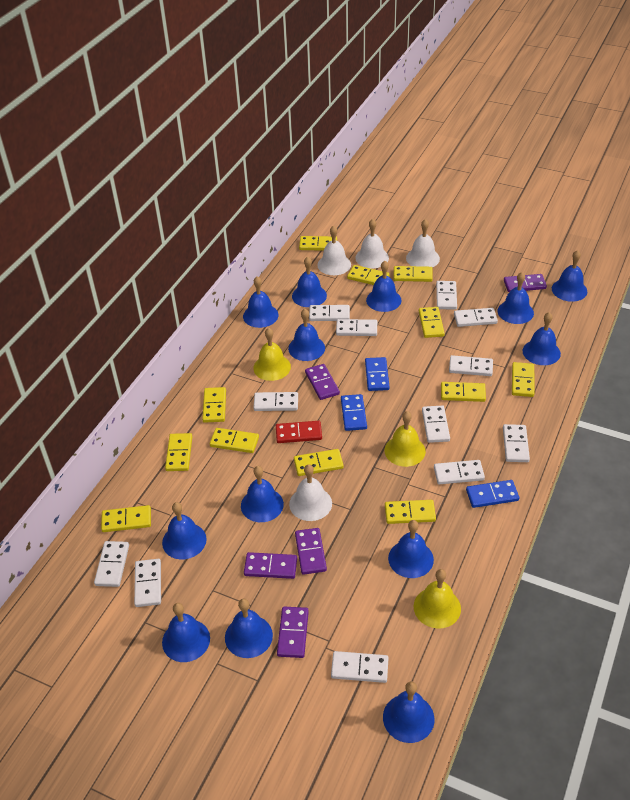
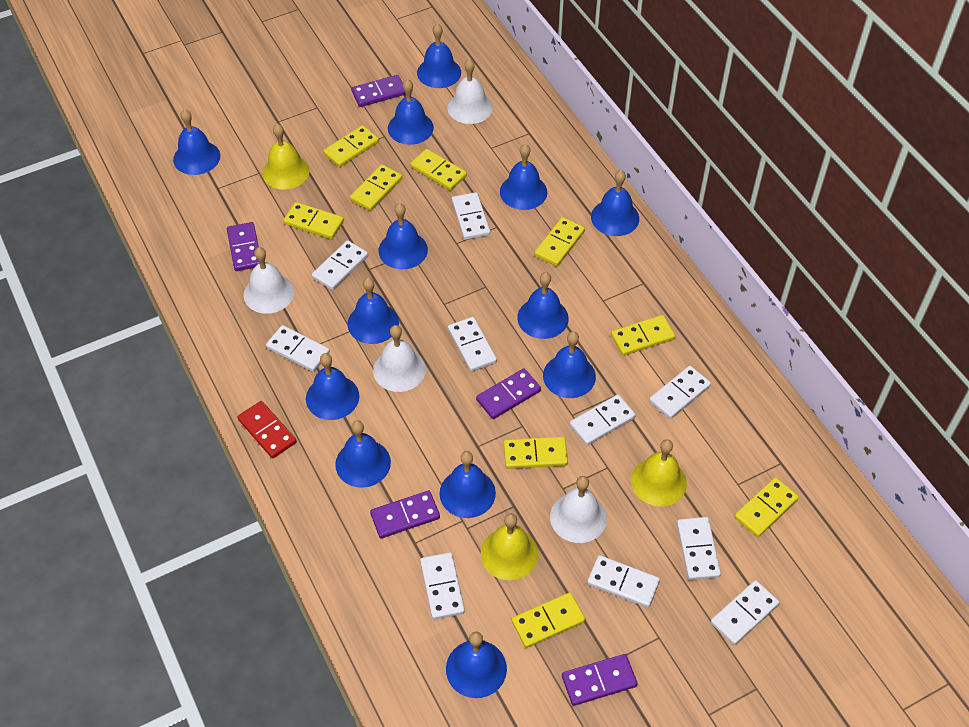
blue domino: 3 -> 0
white domino: 12 -> 10
yellow domino: 12 -> 9

